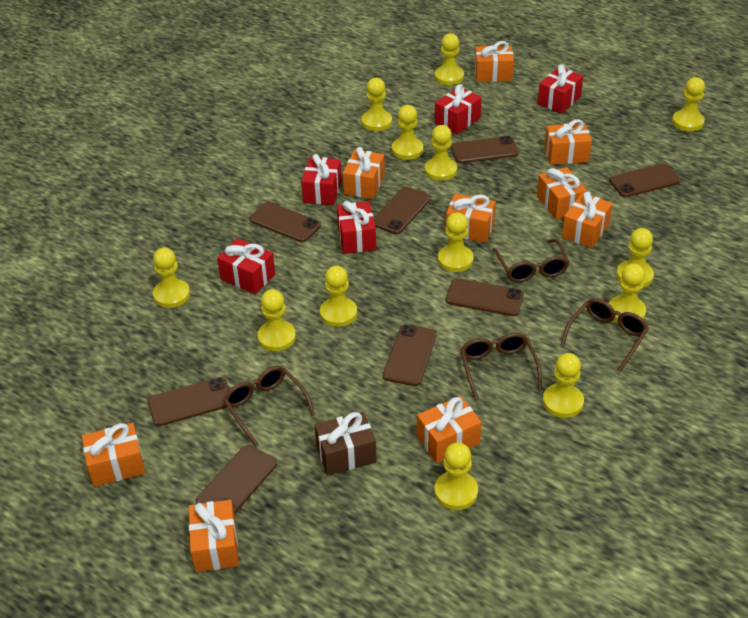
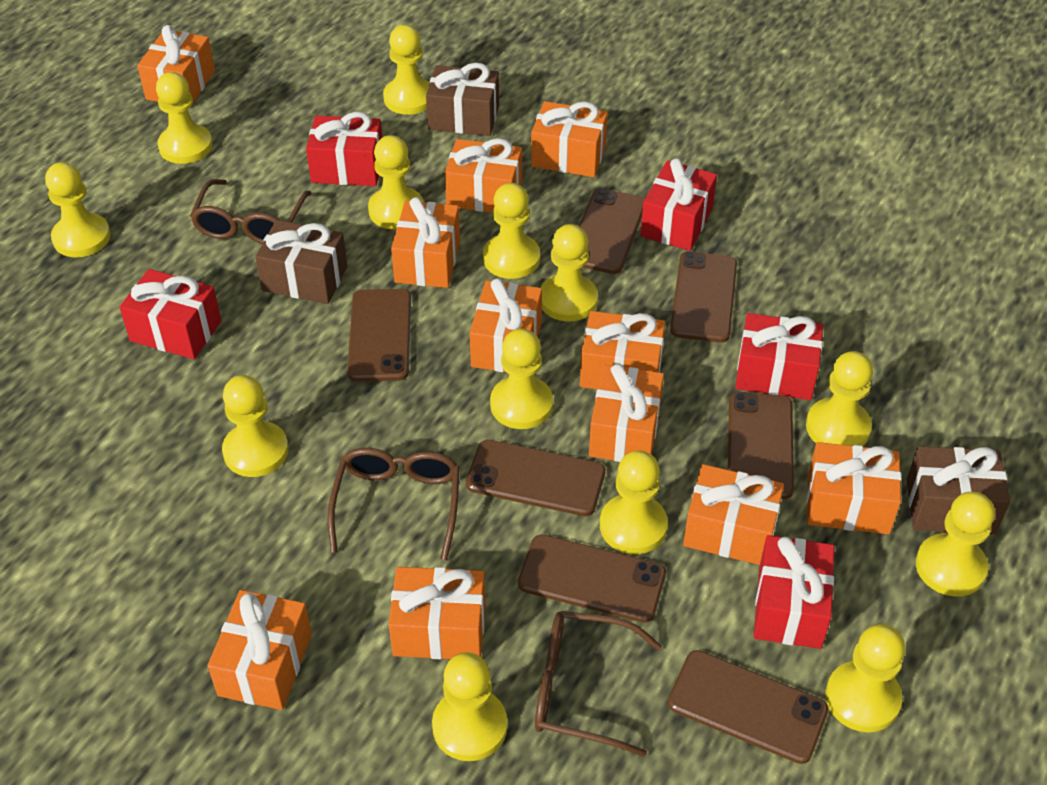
brown gift: 1 -> 3
brown glasses: 4 -> 3
brown phone: 8 -> 7
orange gift: 9 -> 11

